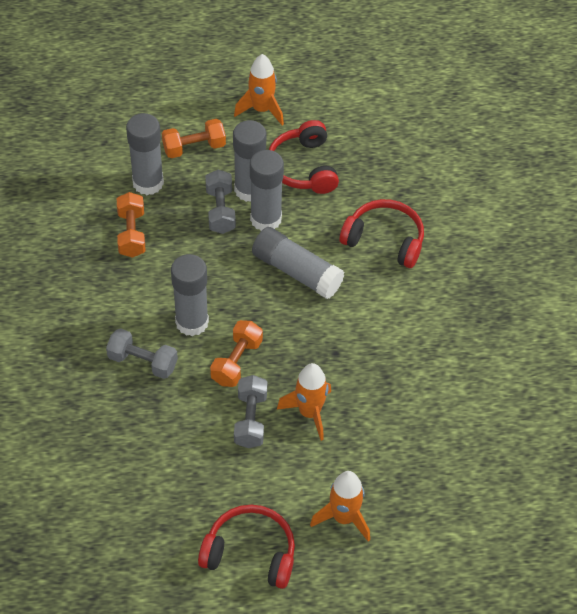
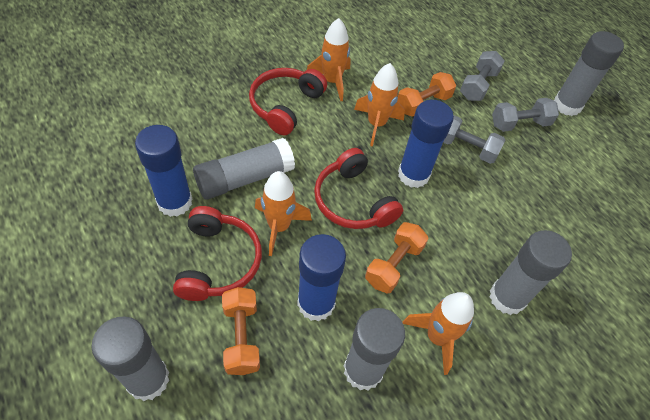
blue glue stick: 0 -> 3
orange rocket: 3 -> 4

